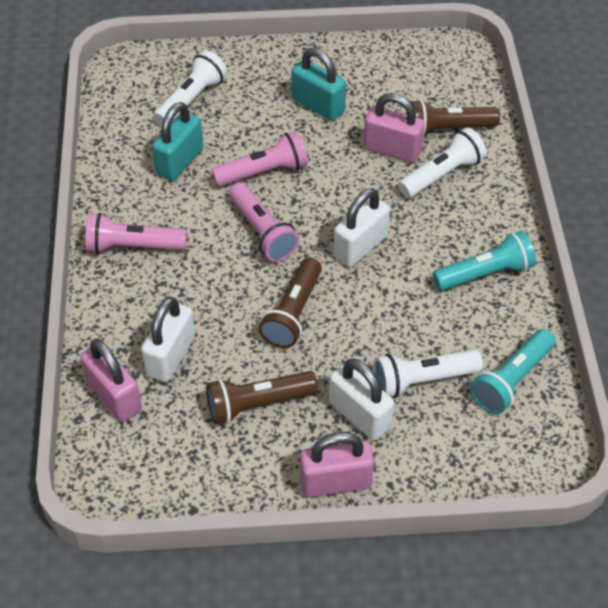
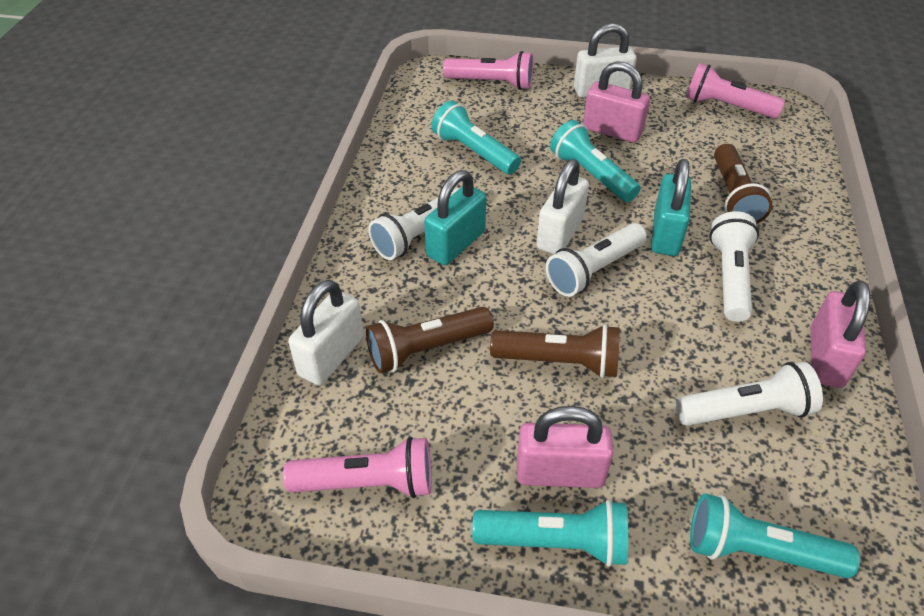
turquoise flashlight: 2 -> 4
white flashlight: 3 -> 4

